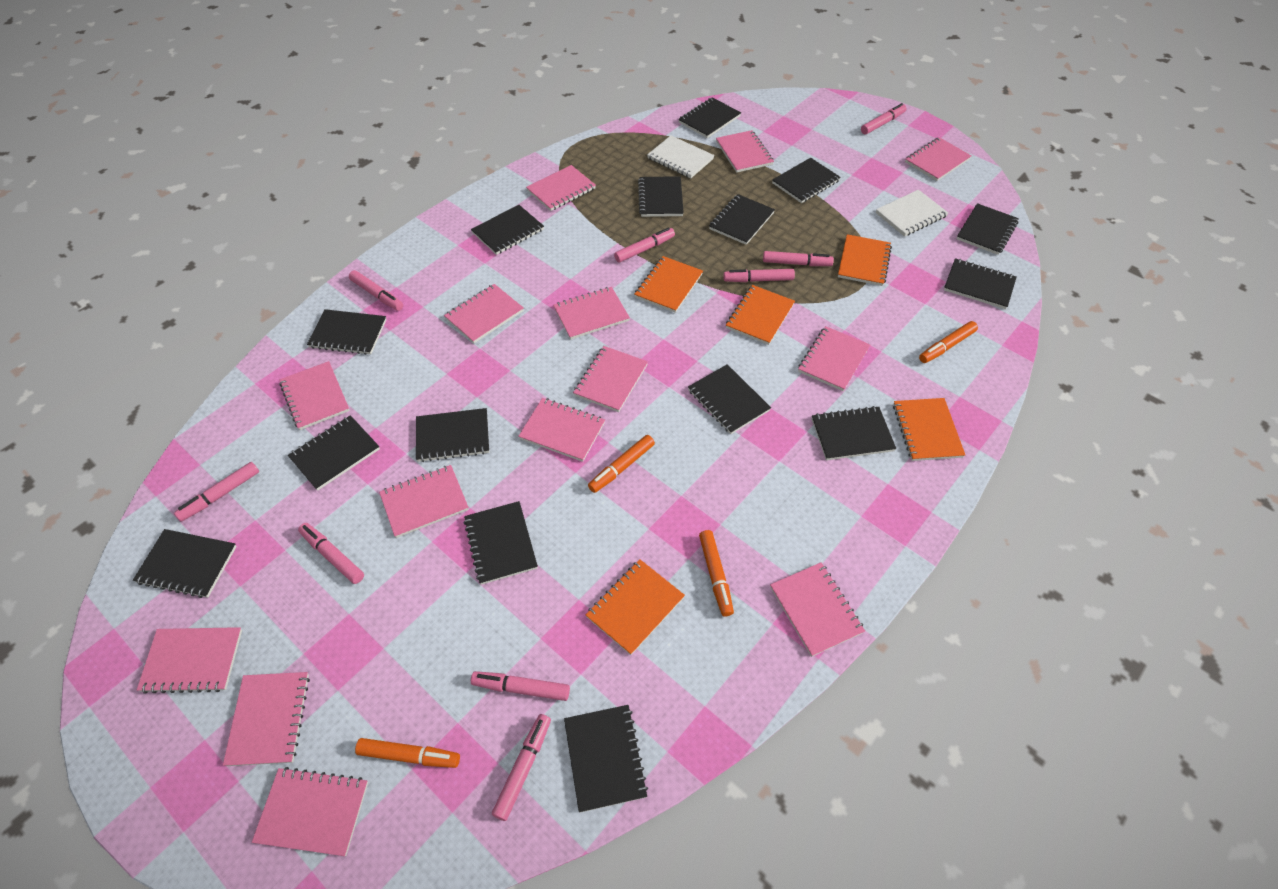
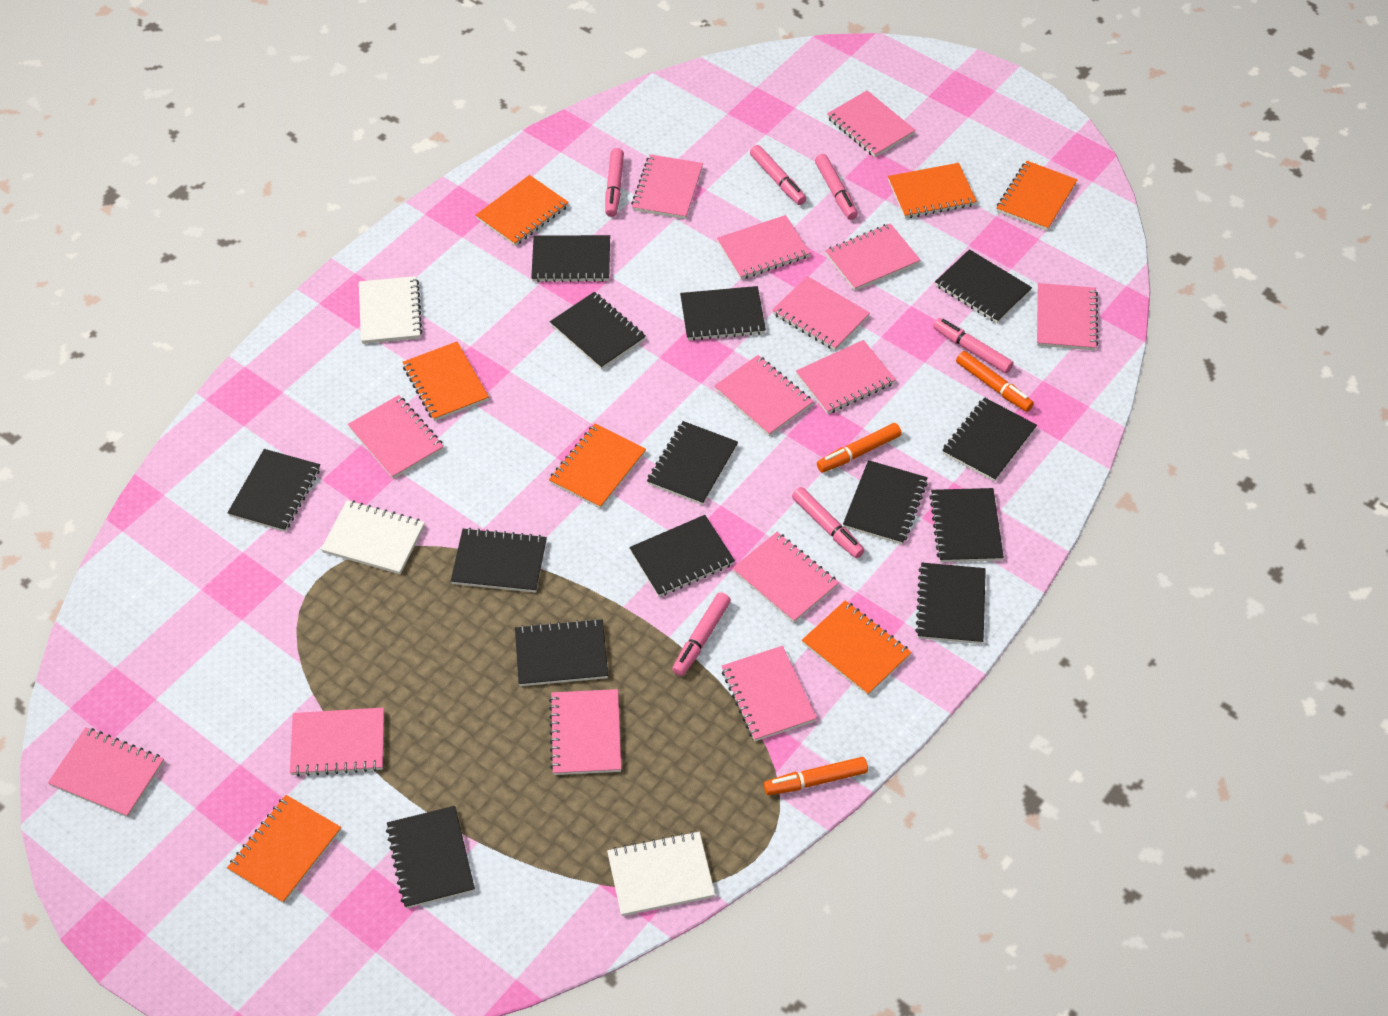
black notebook: 15 -> 14
orange marker: 4 -> 3
orange notebook: 5 -> 7
pink marker: 9 -> 6
white notebook: 2 -> 3

